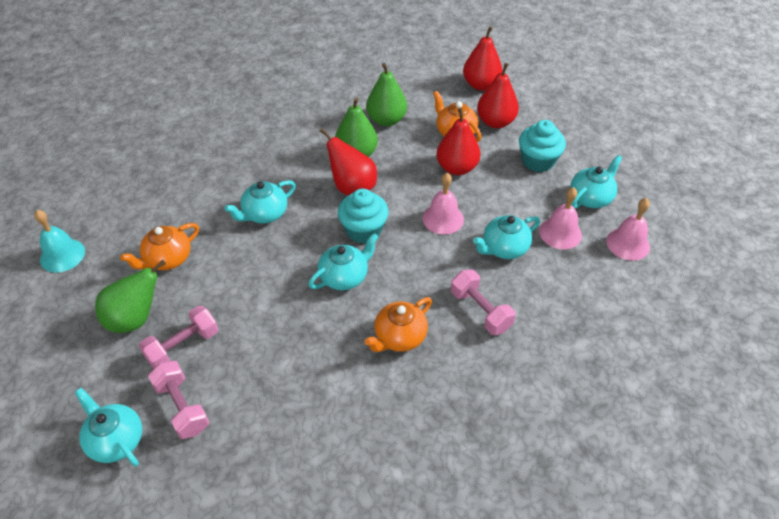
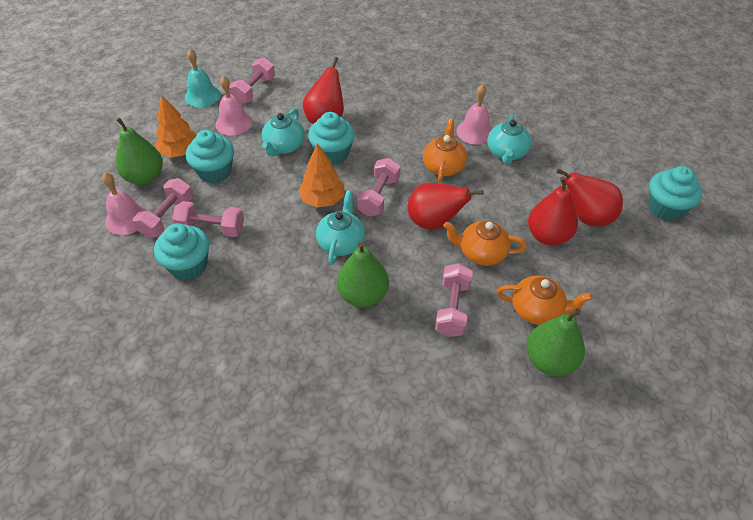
orange tree: 0 -> 2
pink dumbbell: 3 -> 5
turquoise cupcake: 2 -> 4
turquoise teapot: 5 -> 3

